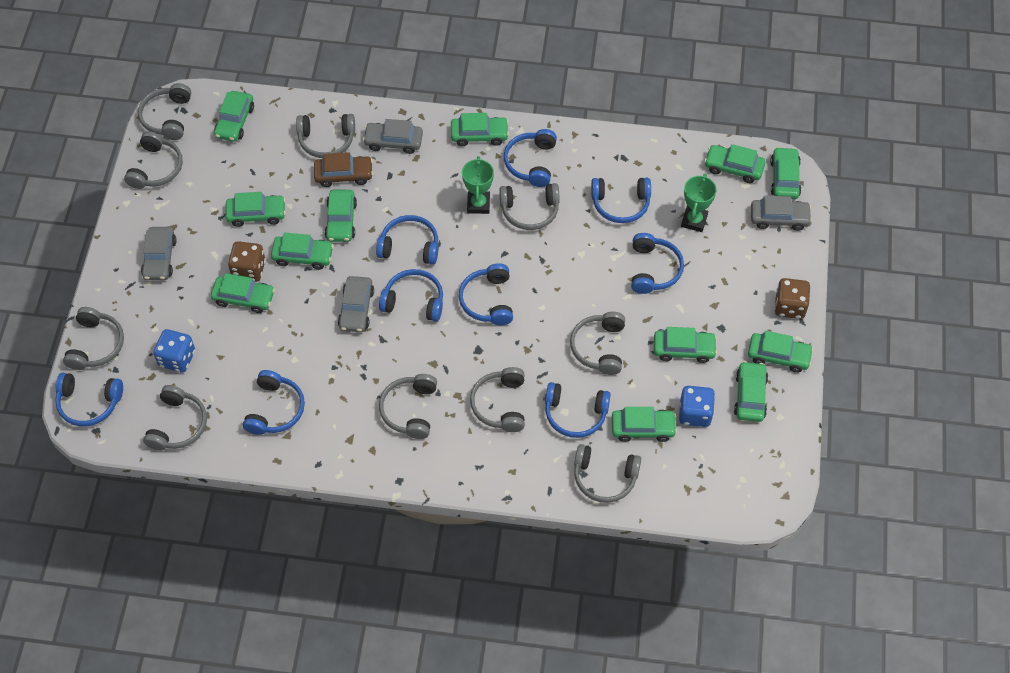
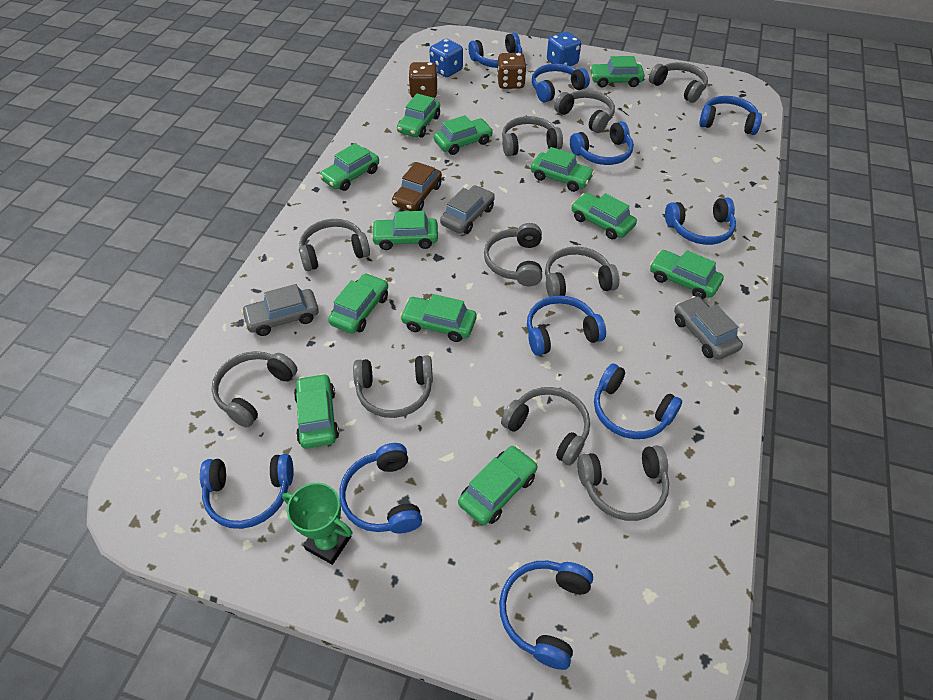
blue headphones: 9 -> 10
green trophy: 2 -> 1
grey car: 4 -> 3

